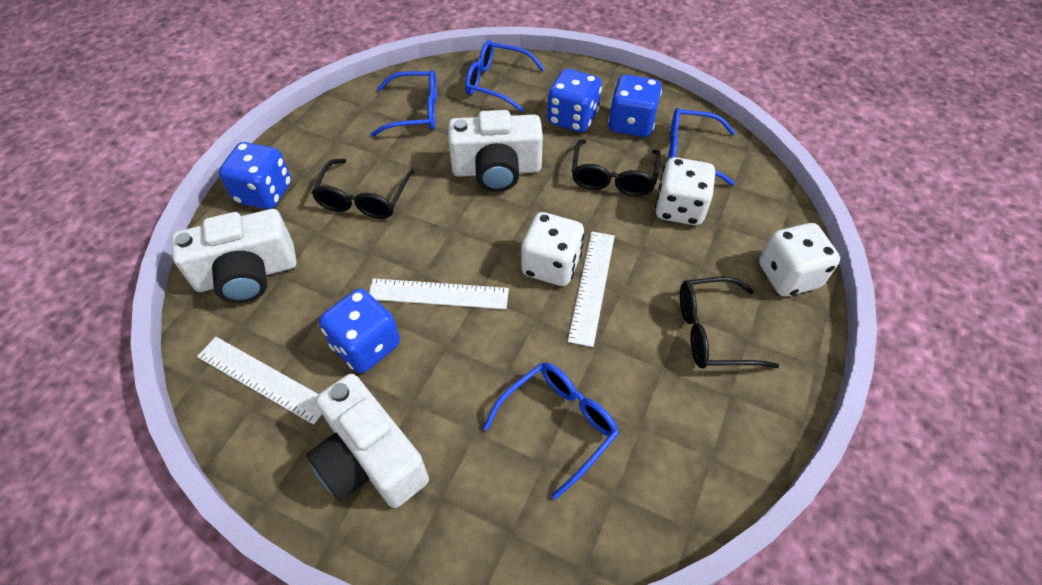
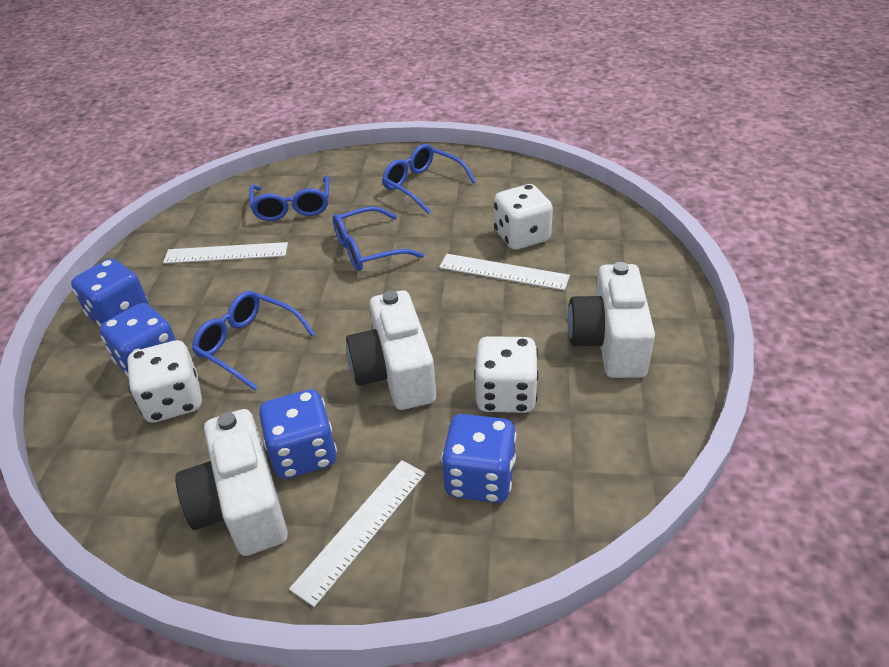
black glasses: 3 -> 0

